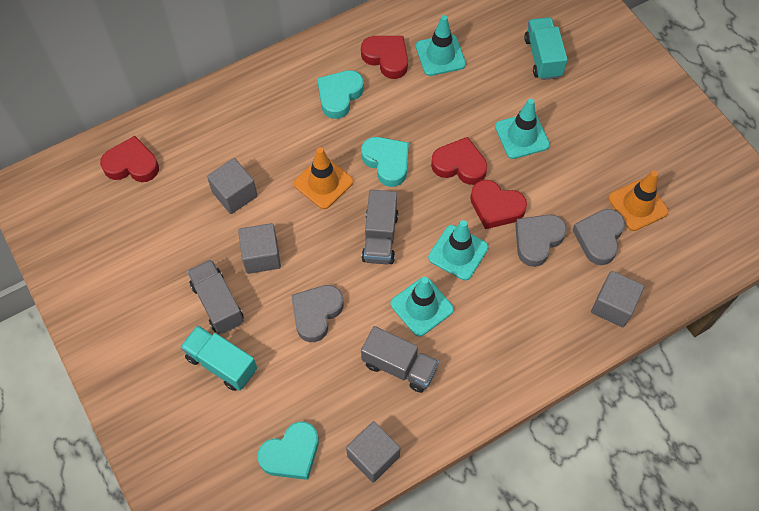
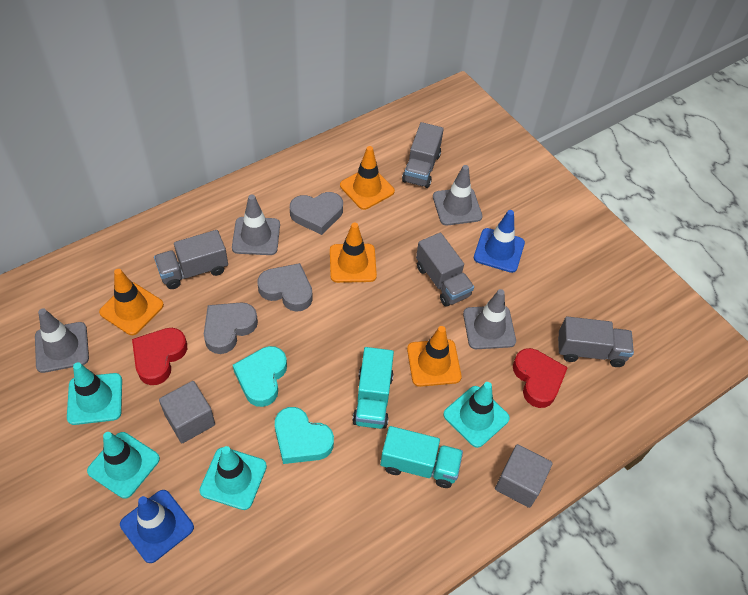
blue traffic cone: 0 -> 2
grey cube: 4 -> 2
grey traffic cone: 0 -> 4
grey truck: 3 -> 4
orange traffic cone: 2 -> 4
red heart: 4 -> 2
turquoise heart: 3 -> 2

